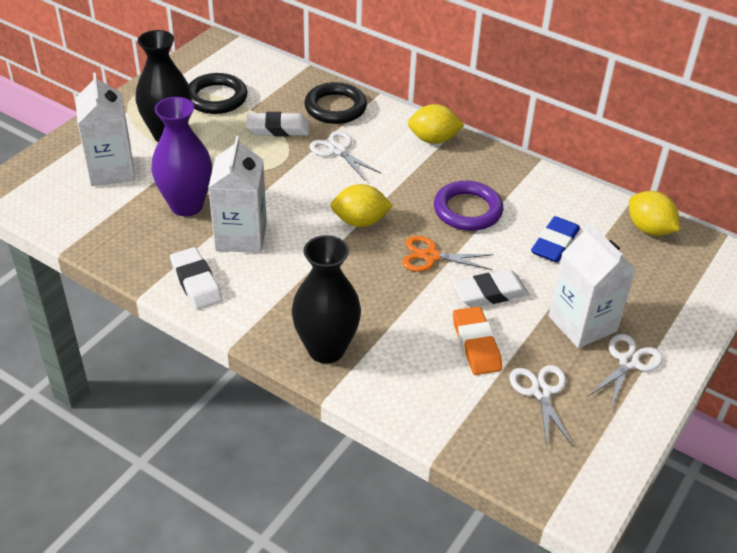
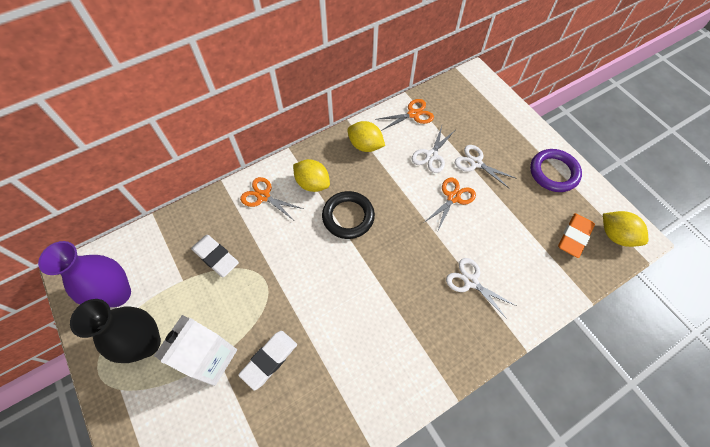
black ring: 2 -> 1
black vase: 2 -> 1
blue eraser: 1 -> 0
orange scissors: 1 -> 3
white carton: 3 -> 1
white eraser: 3 -> 2

